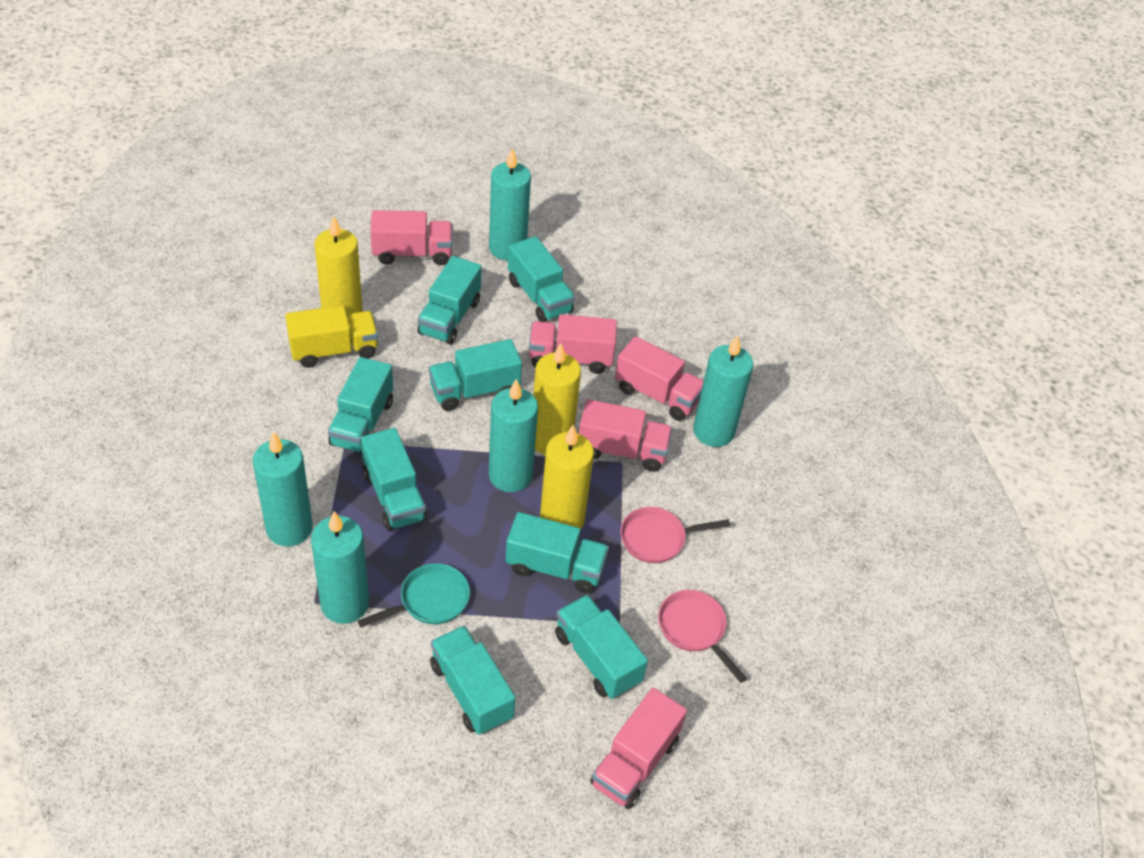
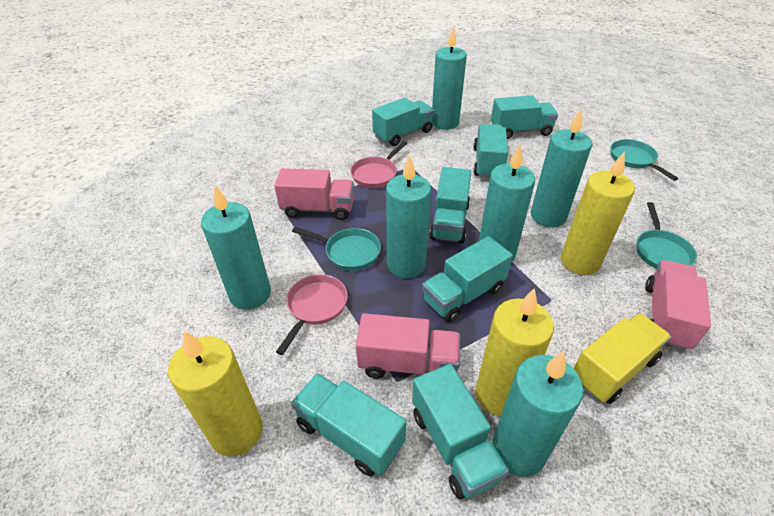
pink truck: 5 -> 3
turquoise candle: 5 -> 6
turquoise pan: 1 -> 3
turquoise truck: 8 -> 7

